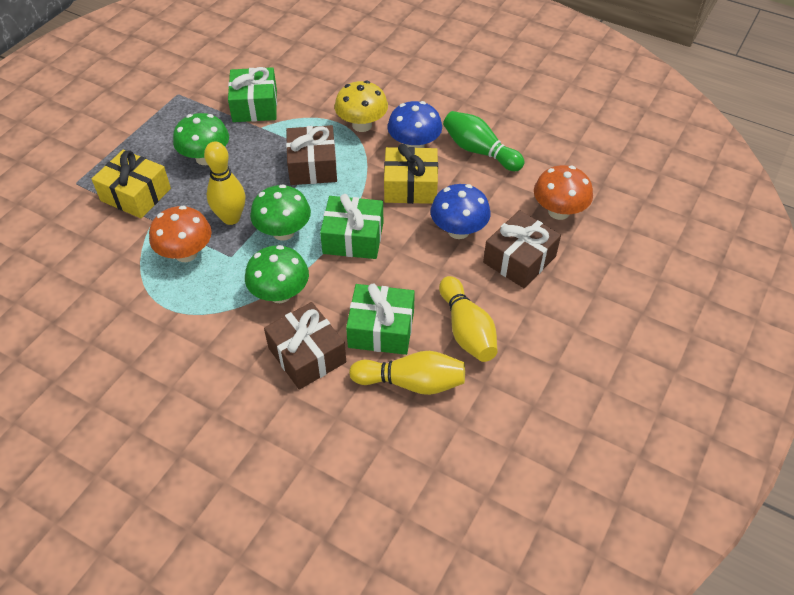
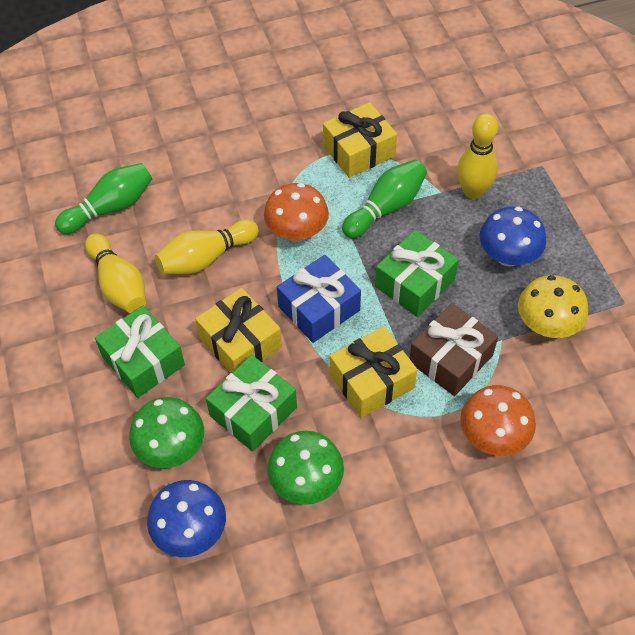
blue gift: 0 -> 1
brown gift: 3 -> 1
green bowling pin: 1 -> 2
green mushroom: 3 -> 2
yellow gift: 2 -> 3

